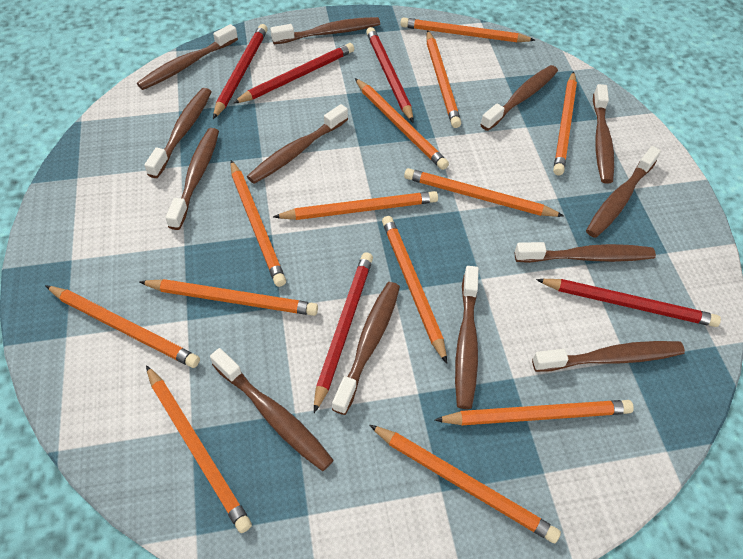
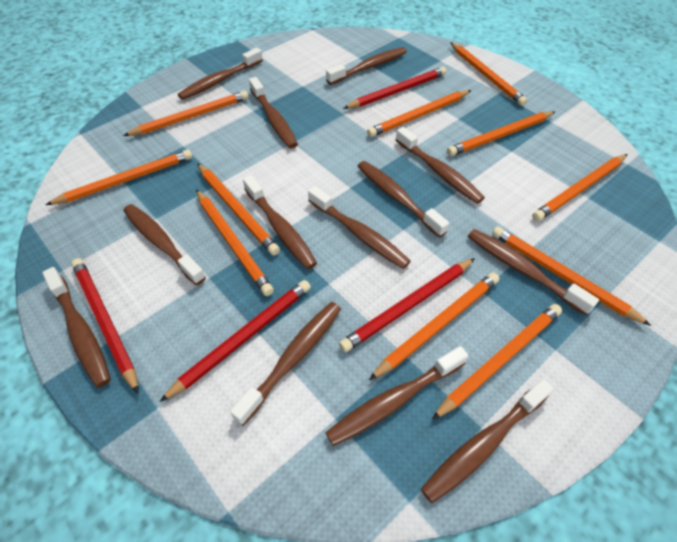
orange pencil: 13 -> 11
red pencil: 5 -> 4

